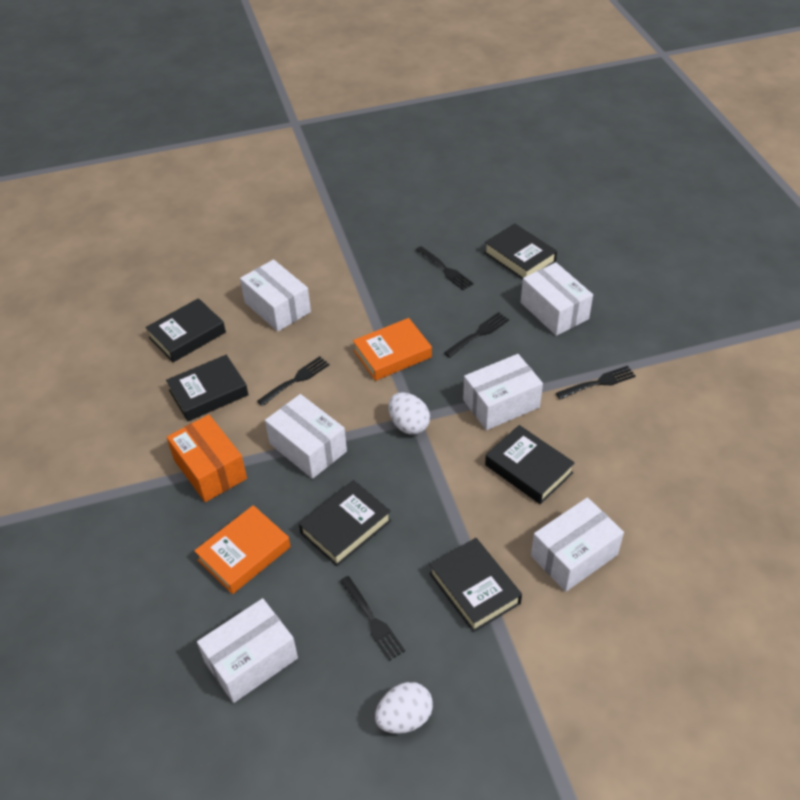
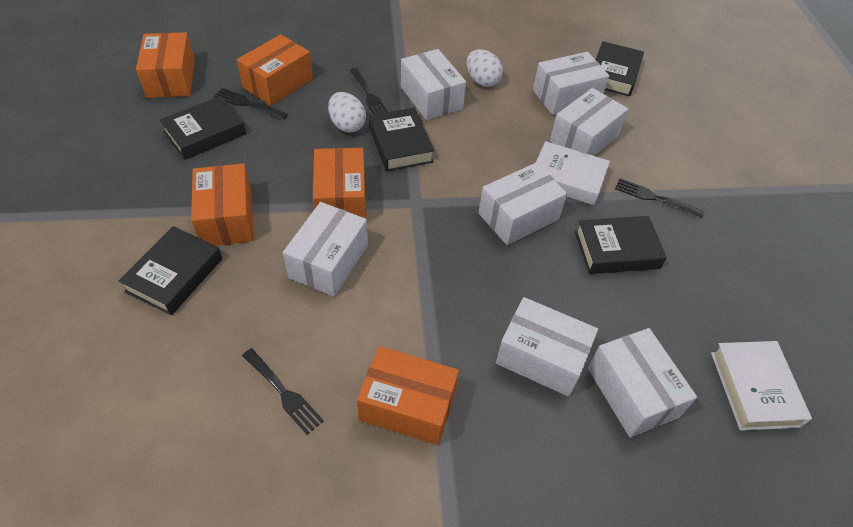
black book: 6 -> 5
black fork: 5 -> 4
orange book: 2 -> 0
orange box: 1 -> 5
white book: 0 -> 2
white box: 6 -> 7

